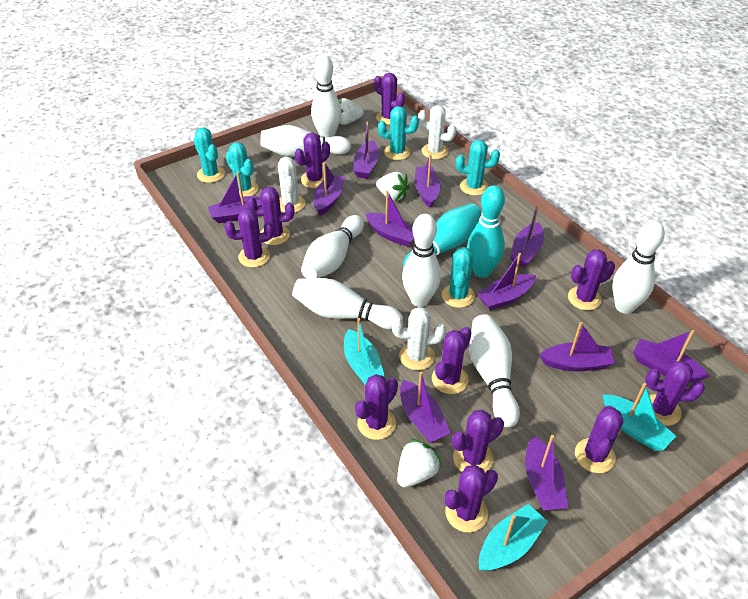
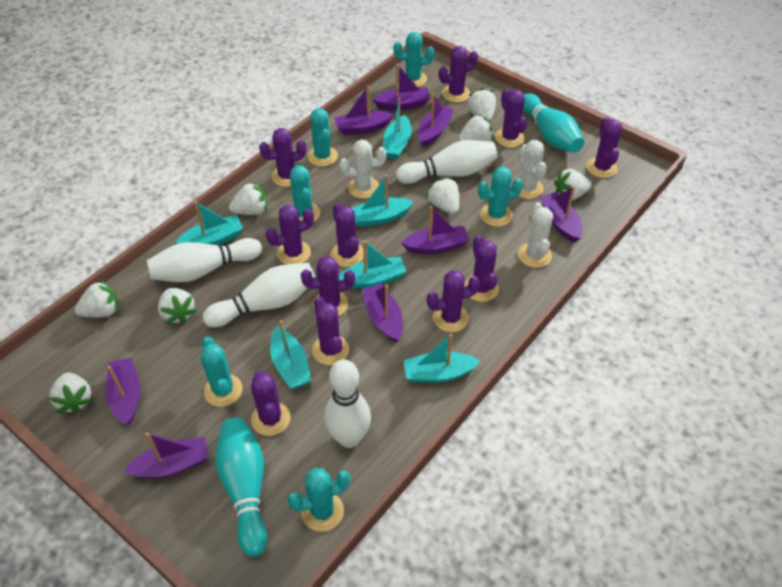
purple boat: 11 -> 8
turquoise boat: 3 -> 6
turquoise cactus: 5 -> 6
white bowling pin: 7 -> 4
white strawberry: 3 -> 8

